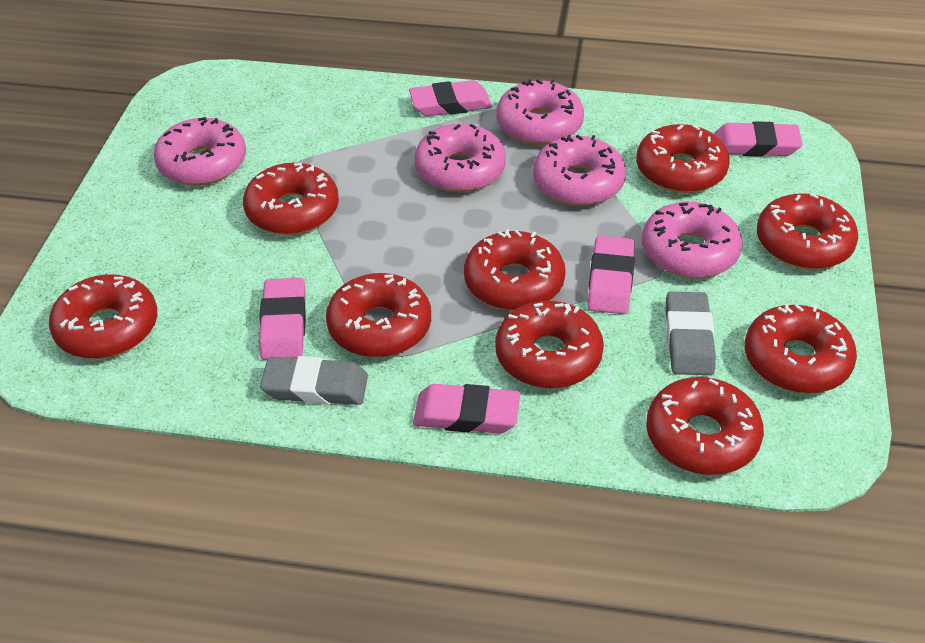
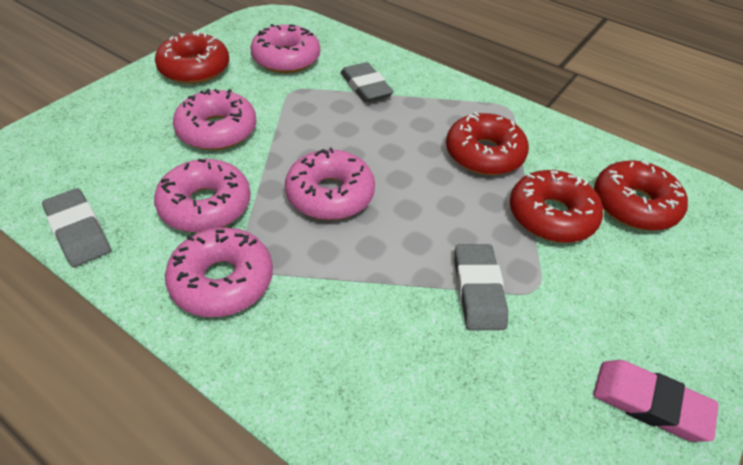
grey eraser: 2 -> 3
pink eraser: 5 -> 1
red donut: 9 -> 4

